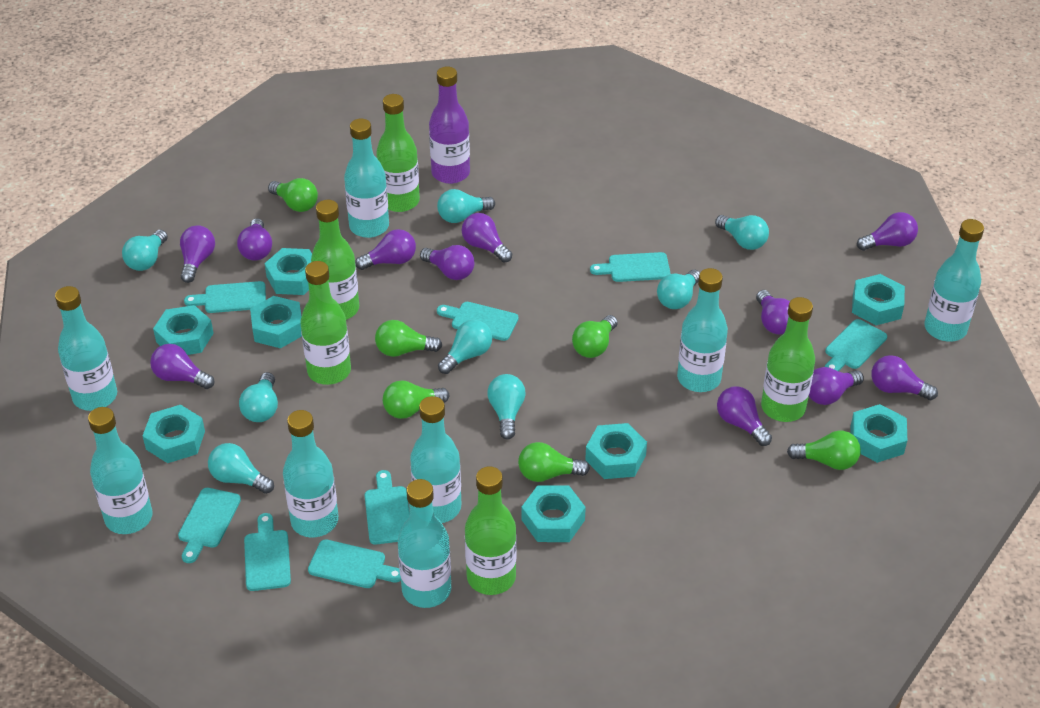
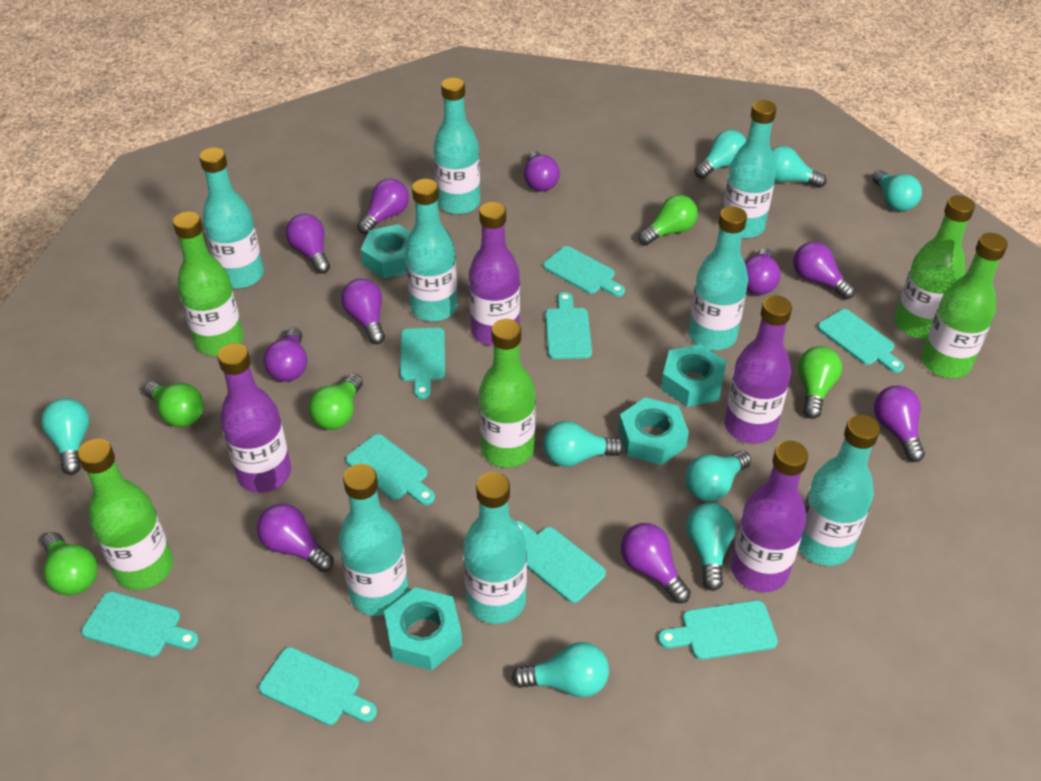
green light bulb: 6 -> 5
purple bottle: 1 -> 4
purple light bulb: 11 -> 10
turquoise cutting board: 8 -> 9
turquoise nut: 8 -> 4

